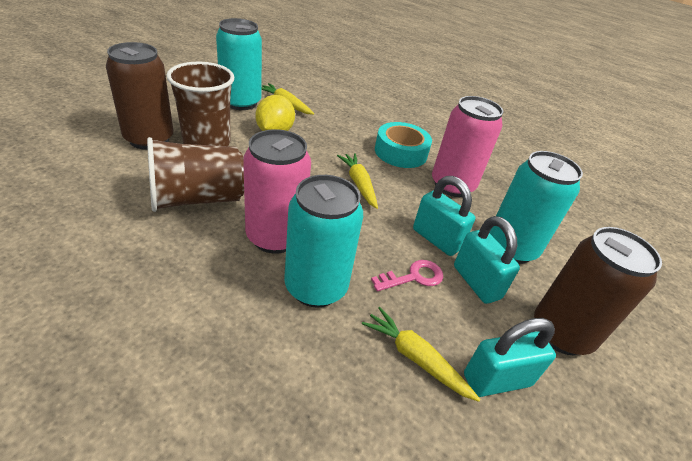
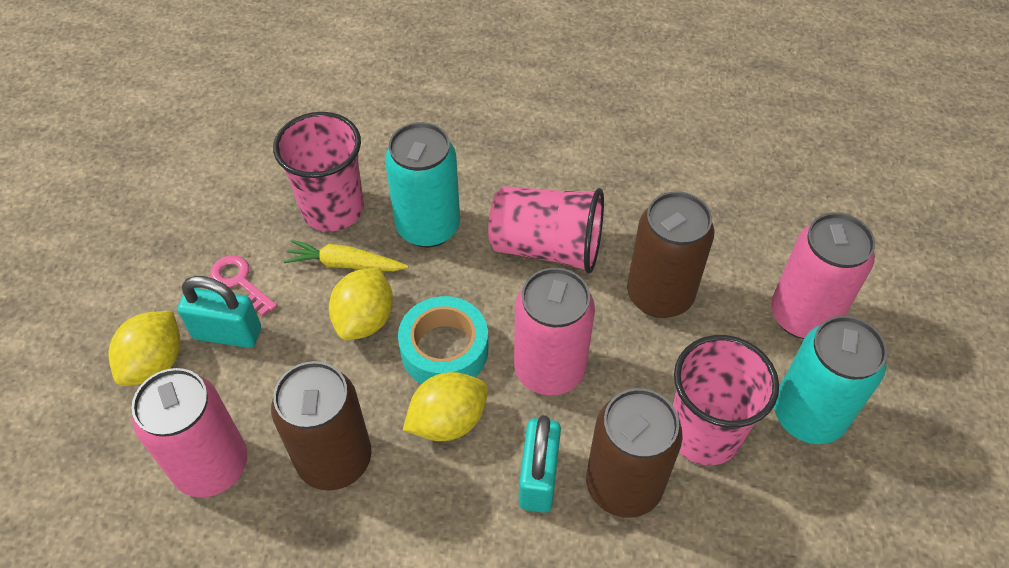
brown can: 2 -> 3
brown cup: 2 -> 0
pink can: 2 -> 3
pink cup: 0 -> 3
turquoise can: 3 -> 2
turquoise padlock: 3 -> 2
yellow carrot: 3 -> 1
yellow lemon: 1 -> 3

